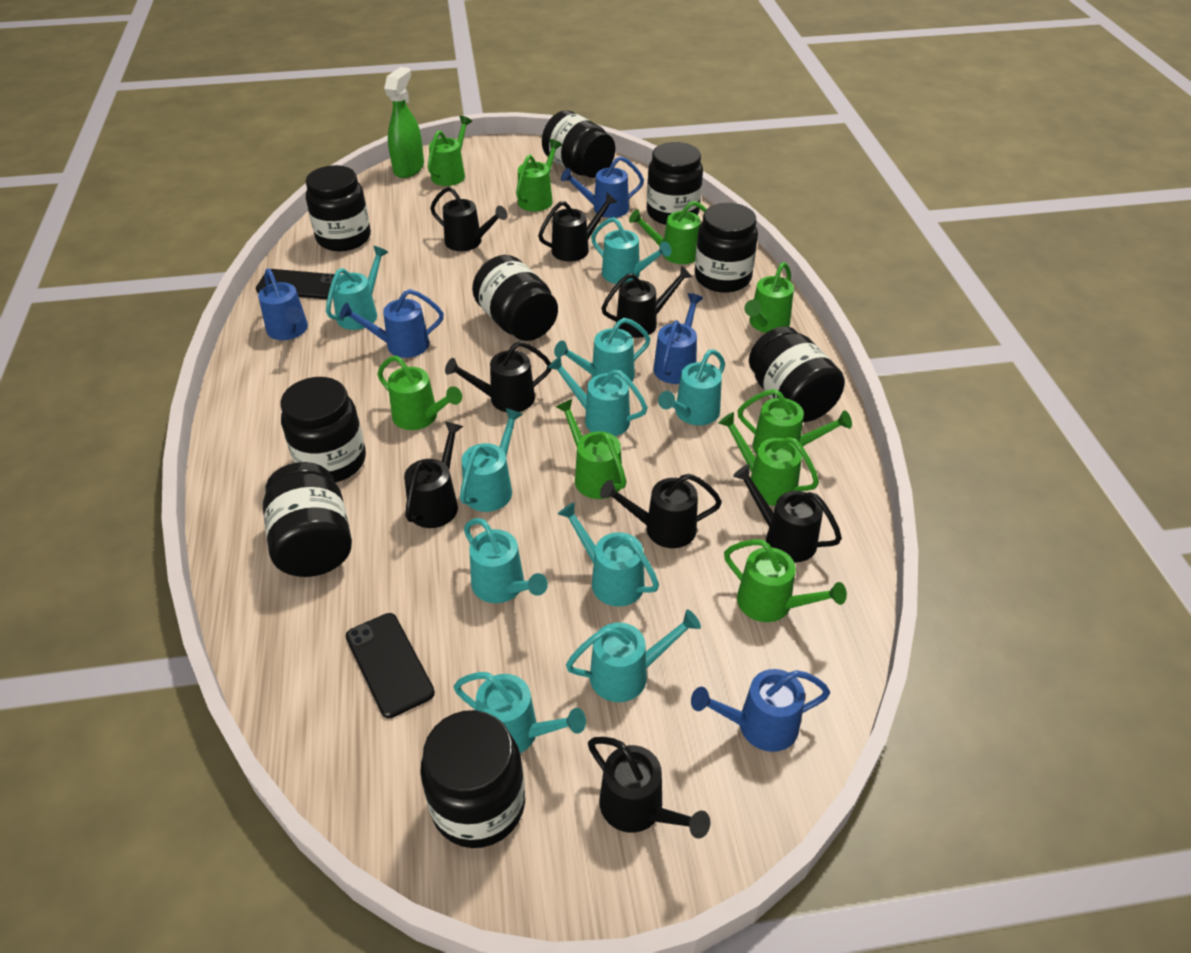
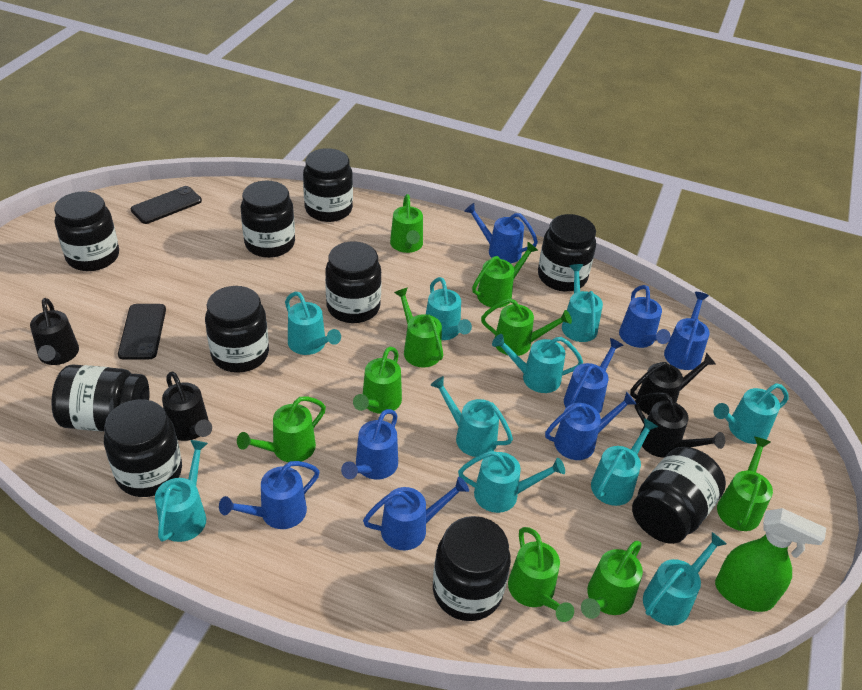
black jar: 9 -> 10
black watering can: 8 -> 4
blue watering can: 5 -> 8

